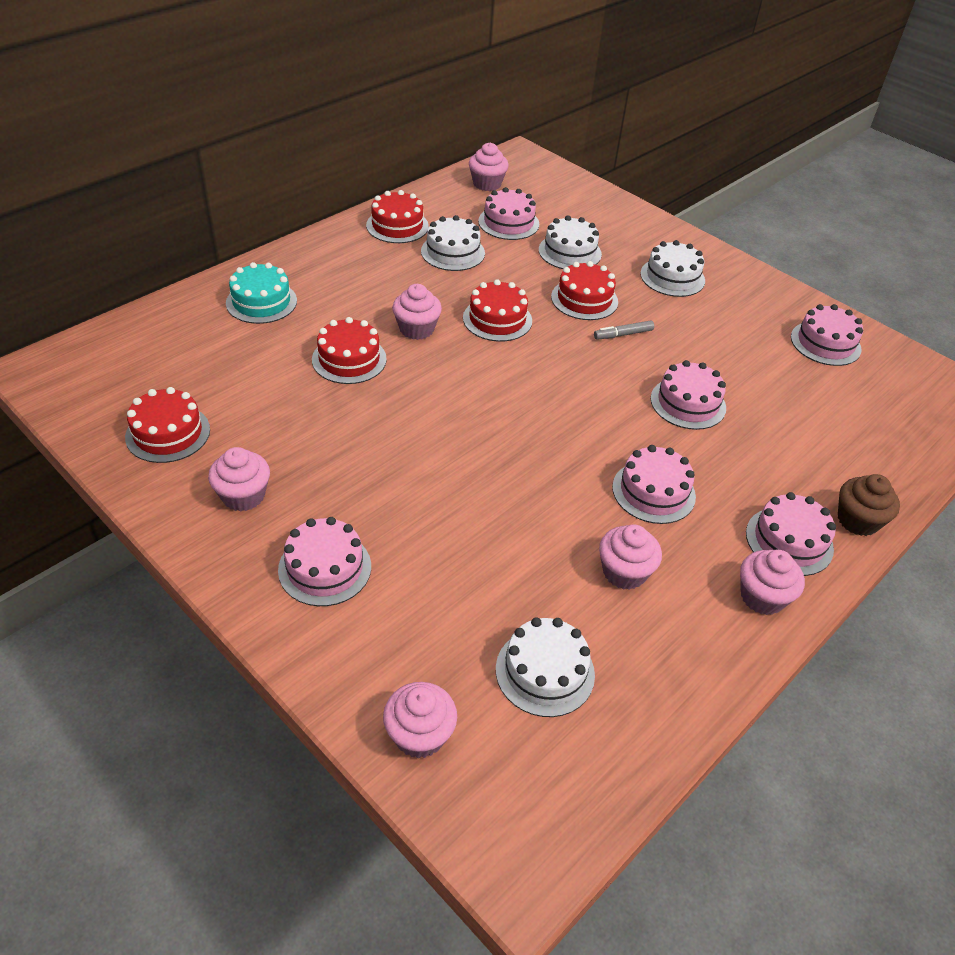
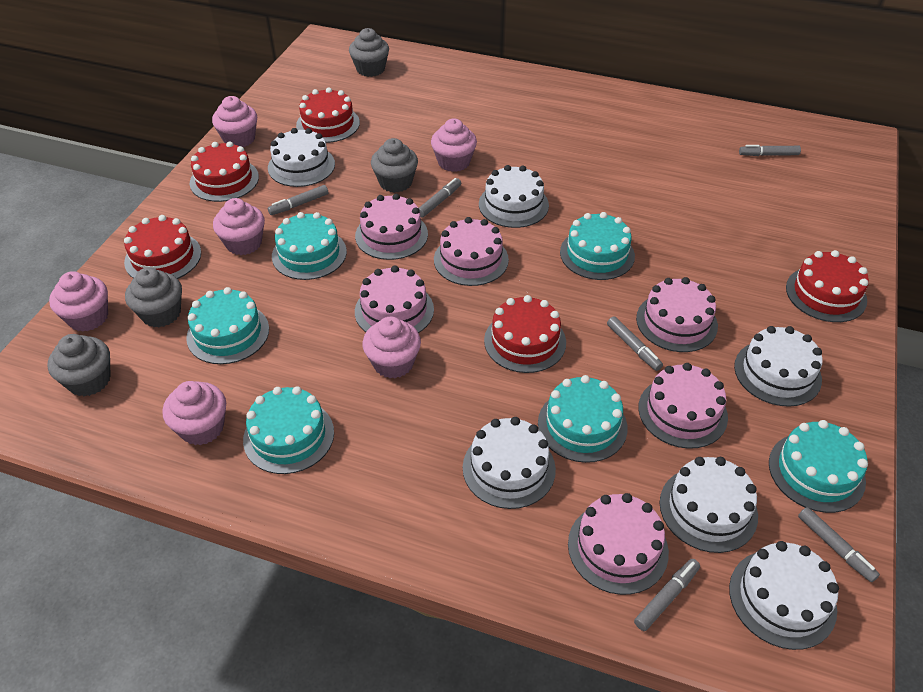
brown cupcake: 1 -> 0
grey cupcake: 0 -> 4
grey marker: 1 -> 6
turquoise cake: 1 -> 6
white cake: 4 -> 6

